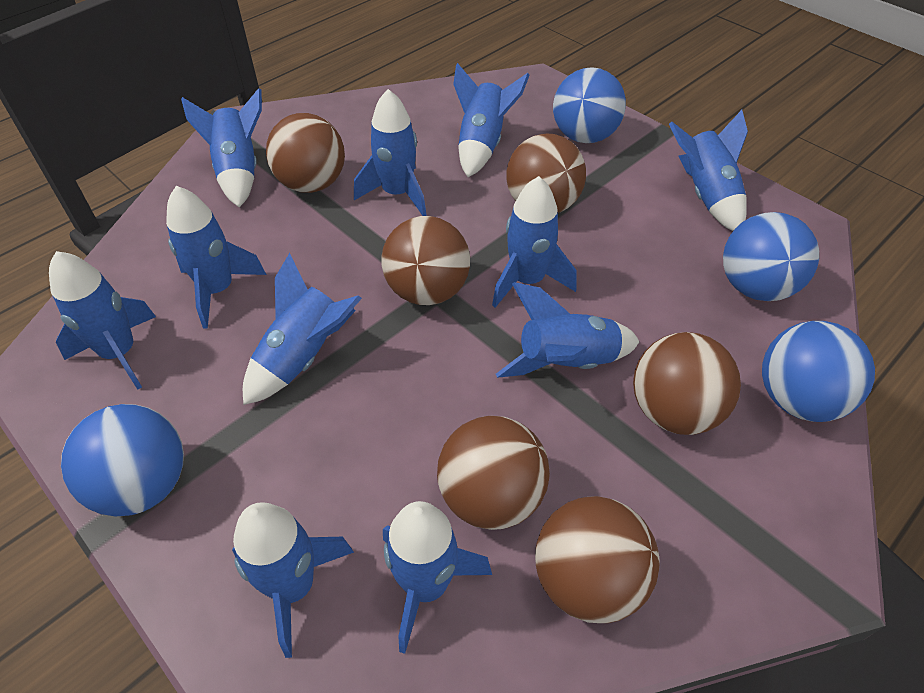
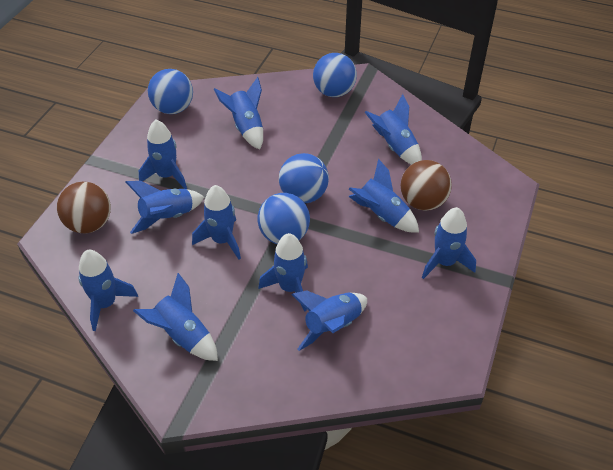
brown ball: 6 -> 2

